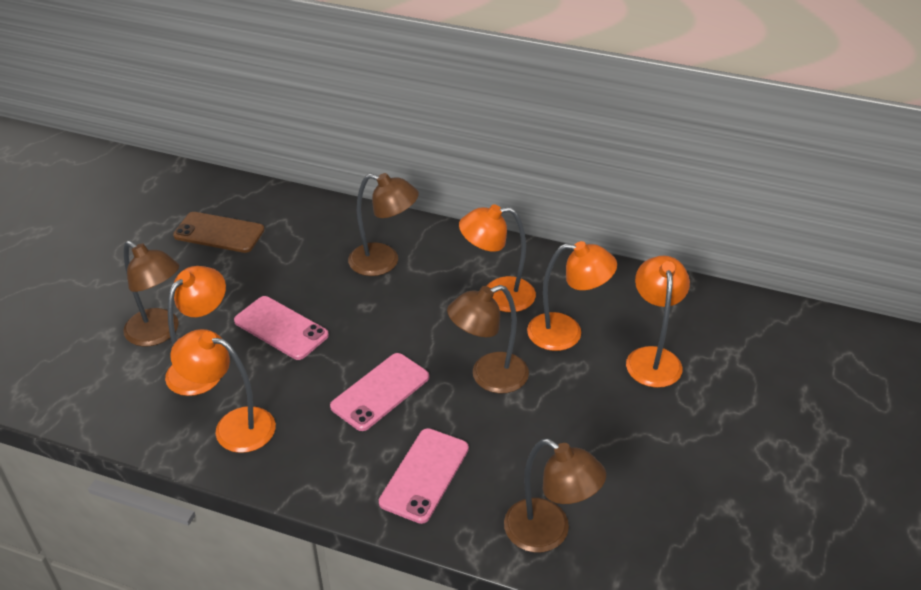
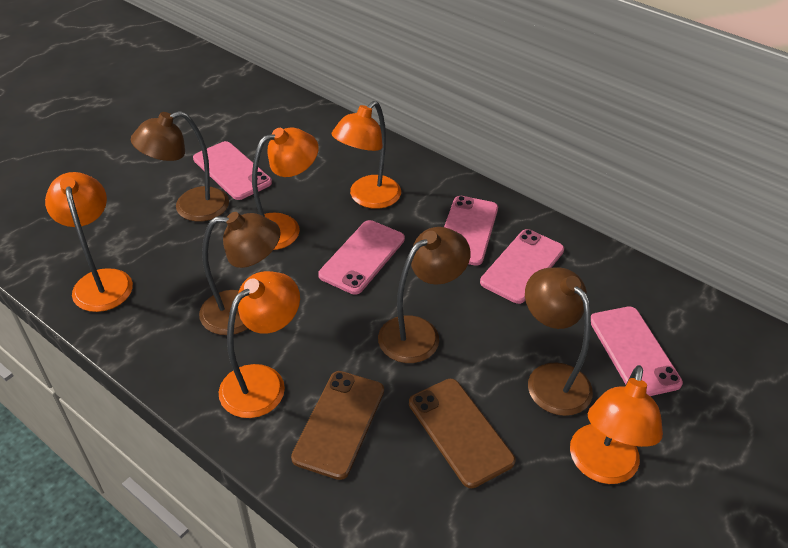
brown phone: 1 -> 2
pink phone: 3 -> 5

